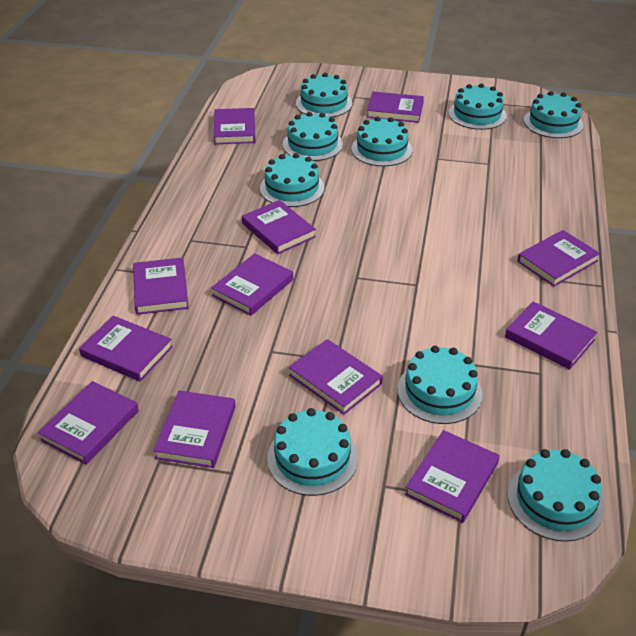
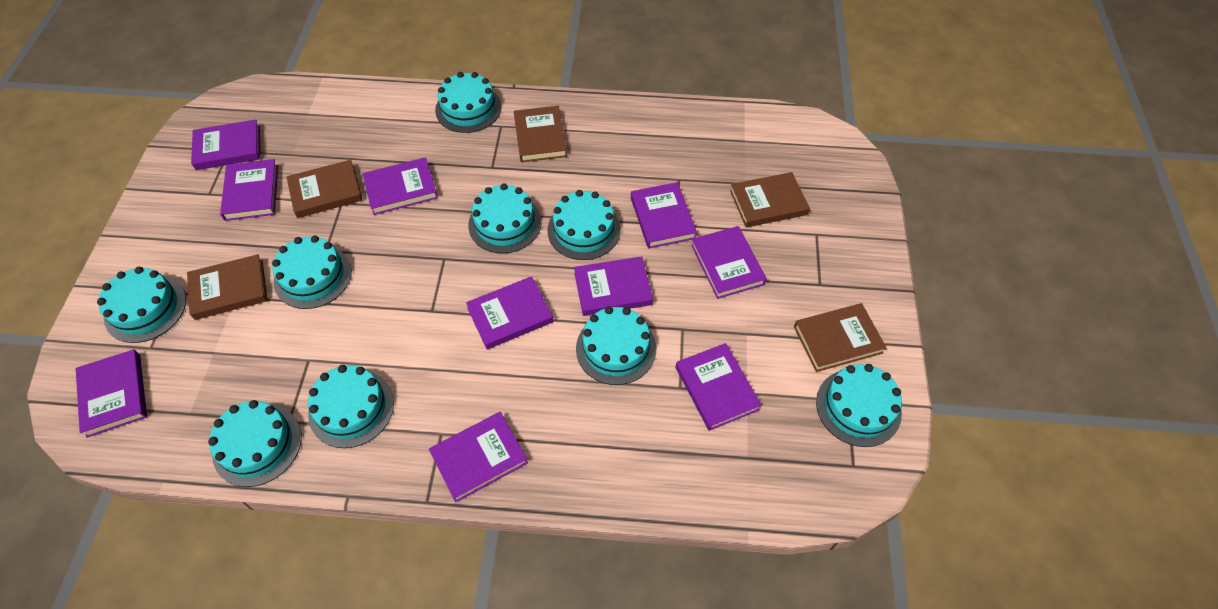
brown book: 0 -> 5
purple book: 12 -> 10

